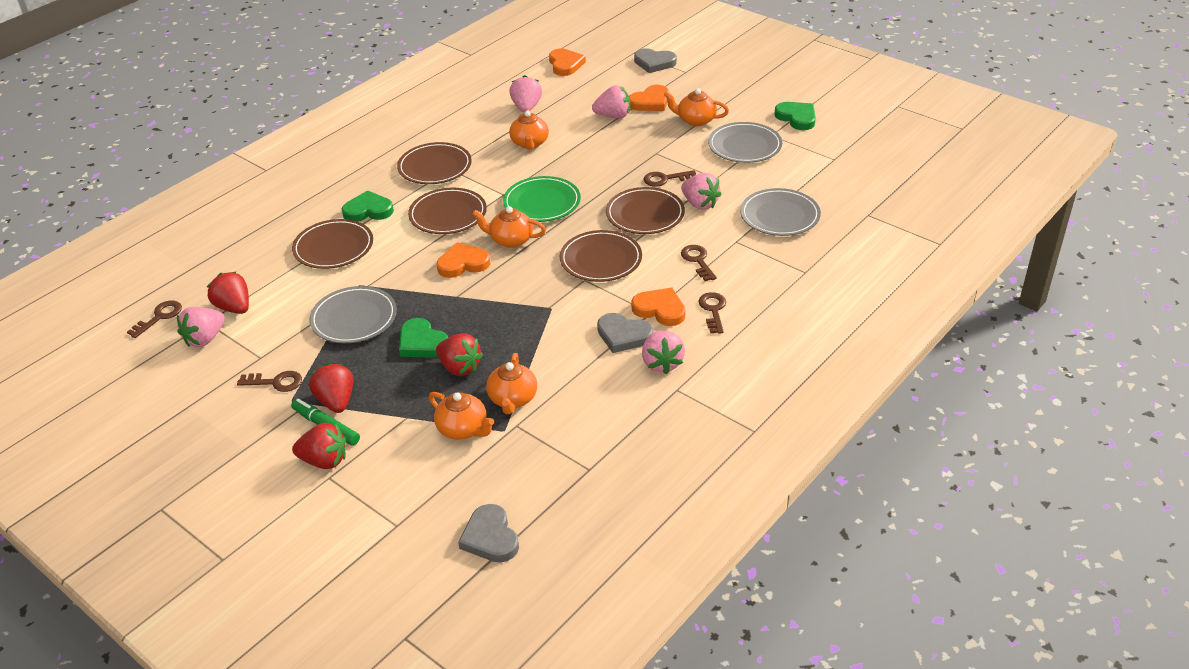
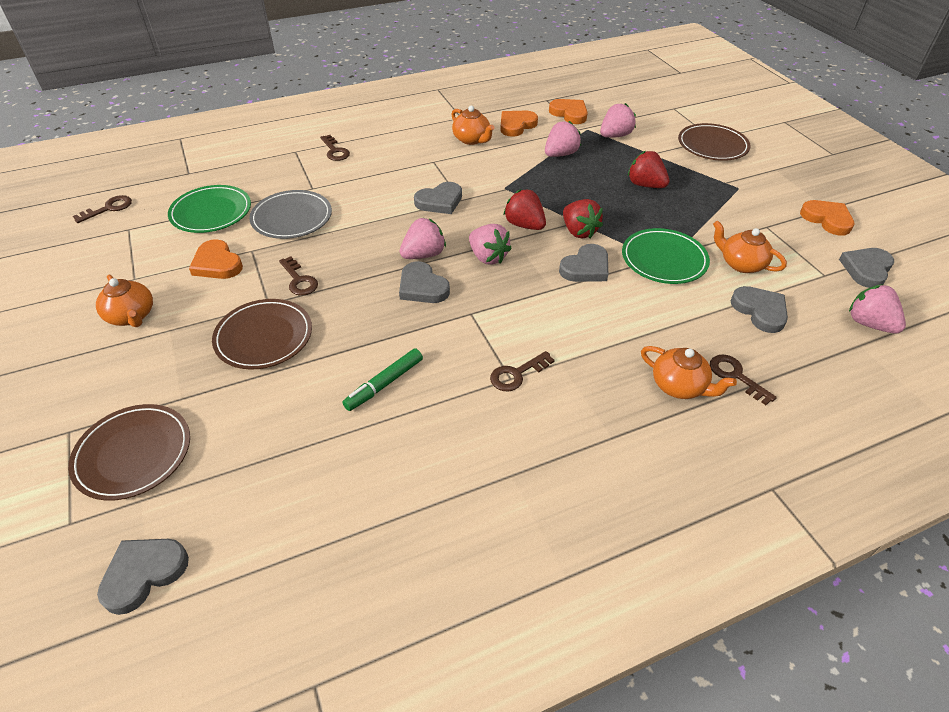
brown plate: 5 -> 3
green heart: 3 -> 0
green plate: 1 -> 2
grey heart: 3 -> 6
grey plate: 3 -> 1
orange teapot: 5 -> 4
red strawberry: 4 -> 3

